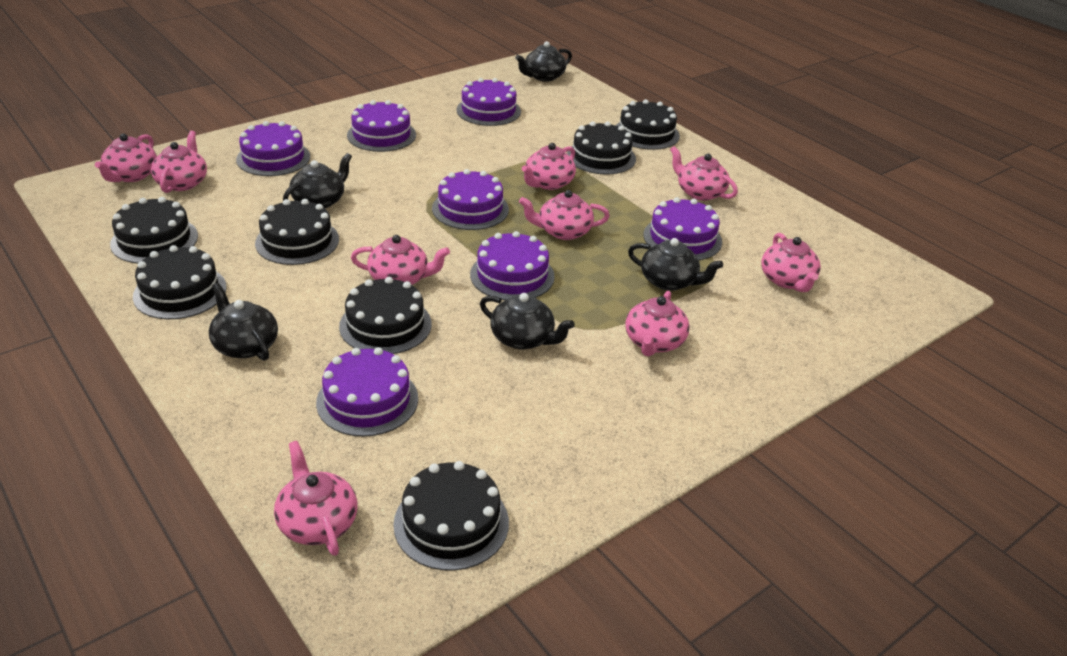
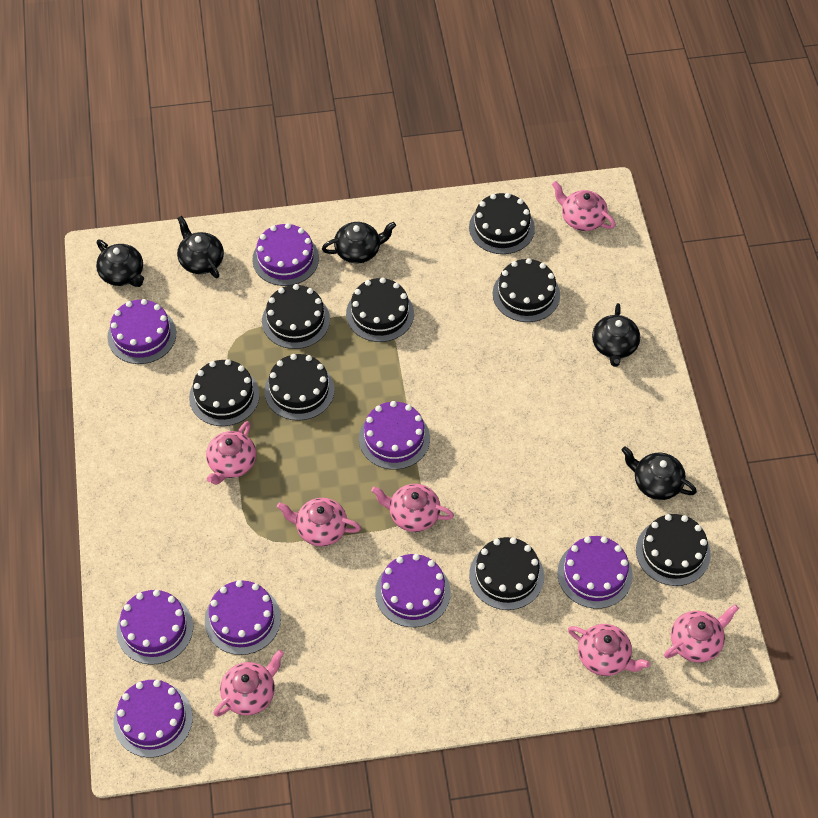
black cake: 7 -> 8
pink teapot: 9 -> 7
purple cake: 7 -> 8

